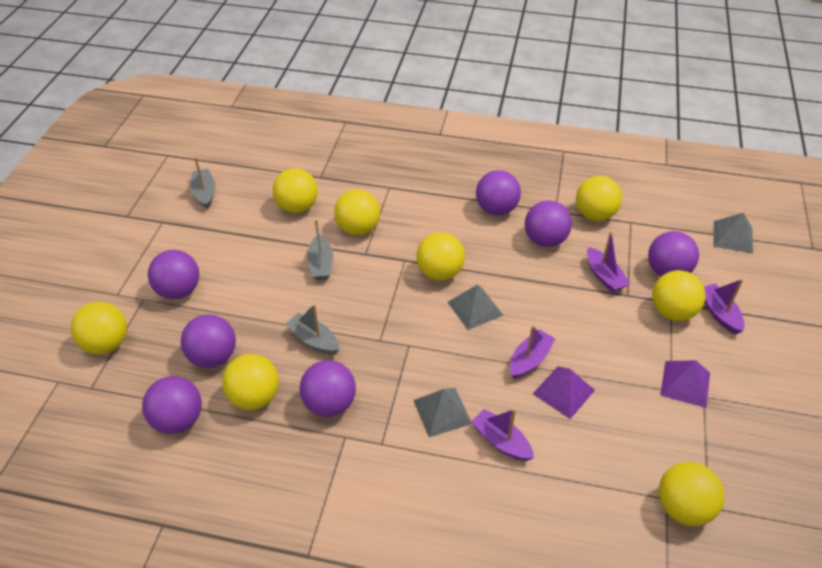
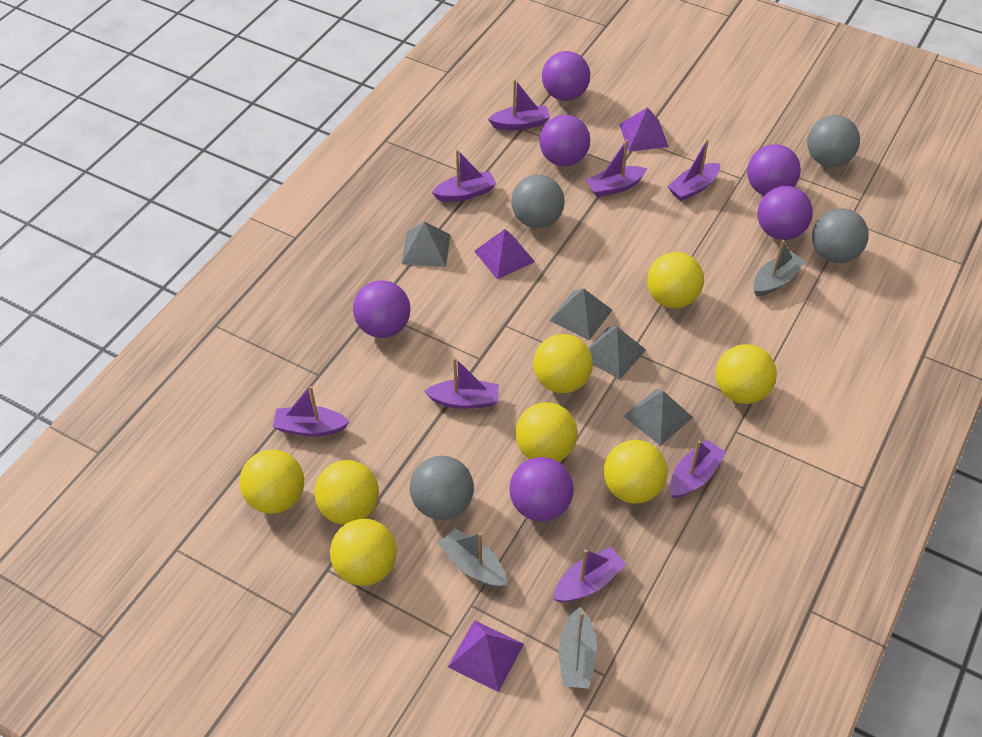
grey ball: 0 -> 4
grey pyramid: 3 -> 4
purple ball: 7 -> 6
purple boat: 4 -> 8
purple pyramid: 2 -> 3

